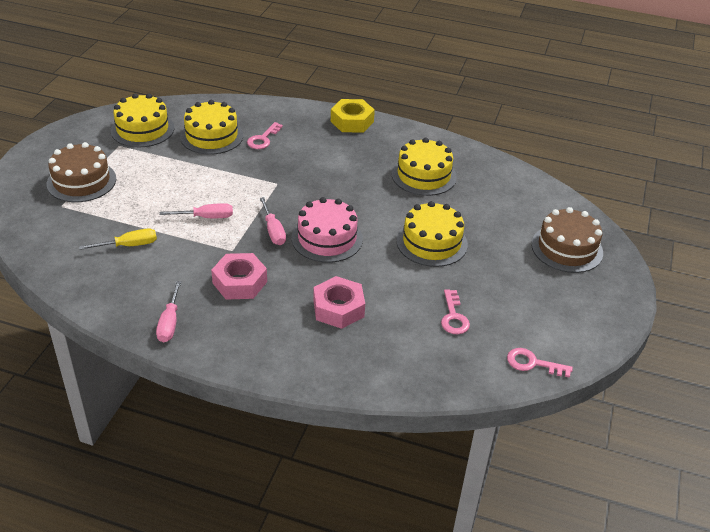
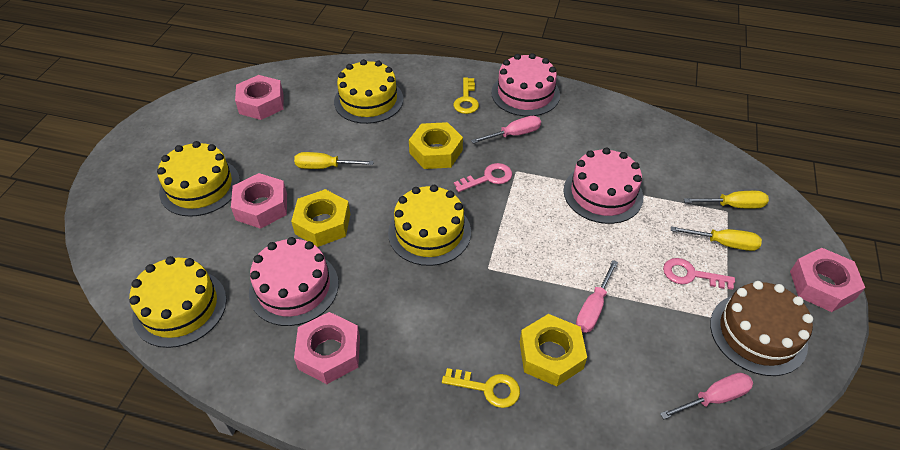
brown cake: 2 -> 1
pink cake: 1 -> 3
pink key: 3 -> 2
pink nut: 2 -> 4
yellow key: 0 -> 2
yellow nut: 1 -> 3
yellow screwdriver: 1 -> 3

